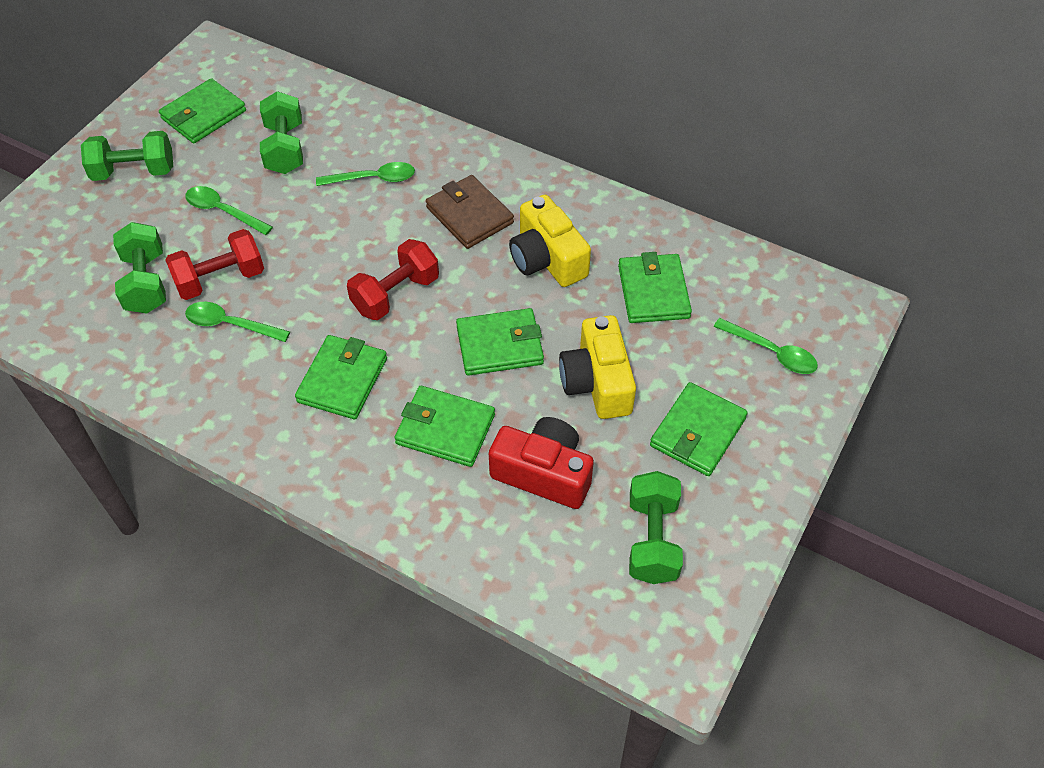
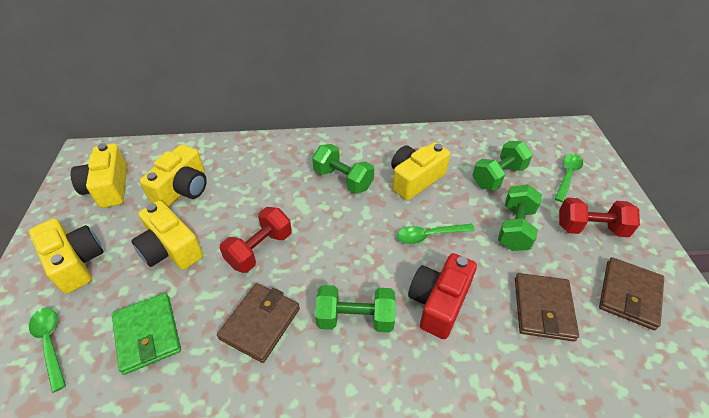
brown wallet: 1 -> 3
green spoon: 4 -> 3
green wallet: 6 -> 1
yellow camera: 2 -> 5

